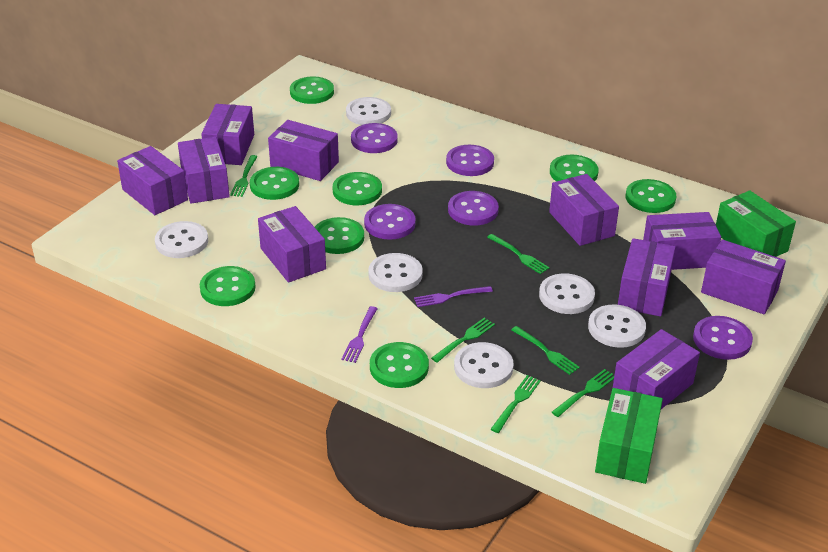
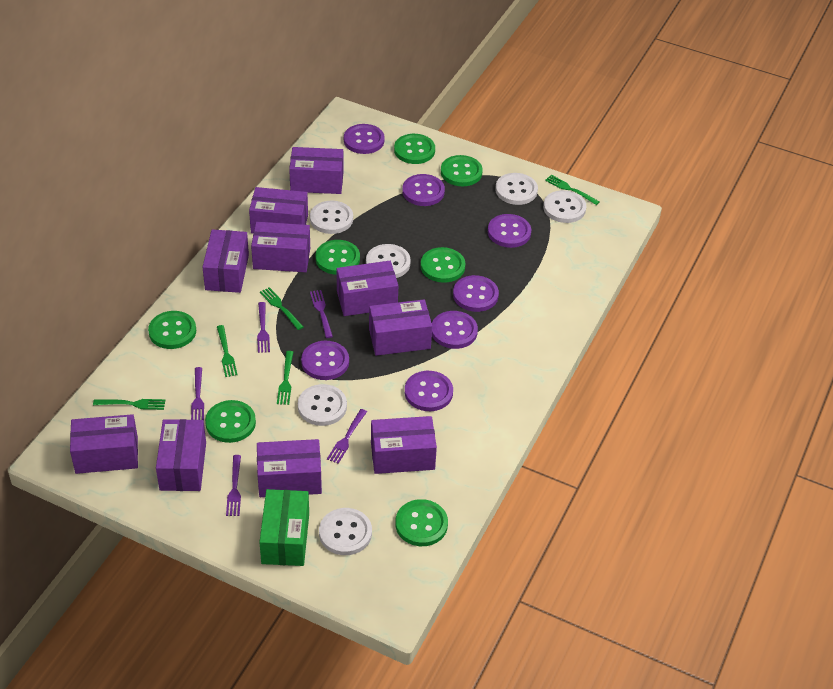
green box: 2 -> 1
green button: 8 -> 7
green fork: 6 -> 5
purple button: 5 -> 7
purple fork: 2 -> 5

